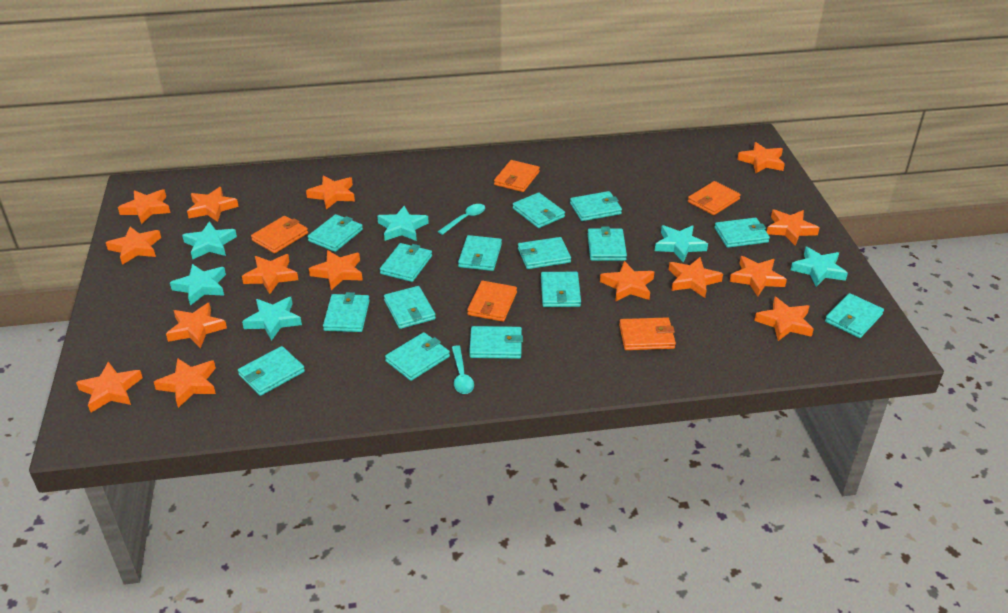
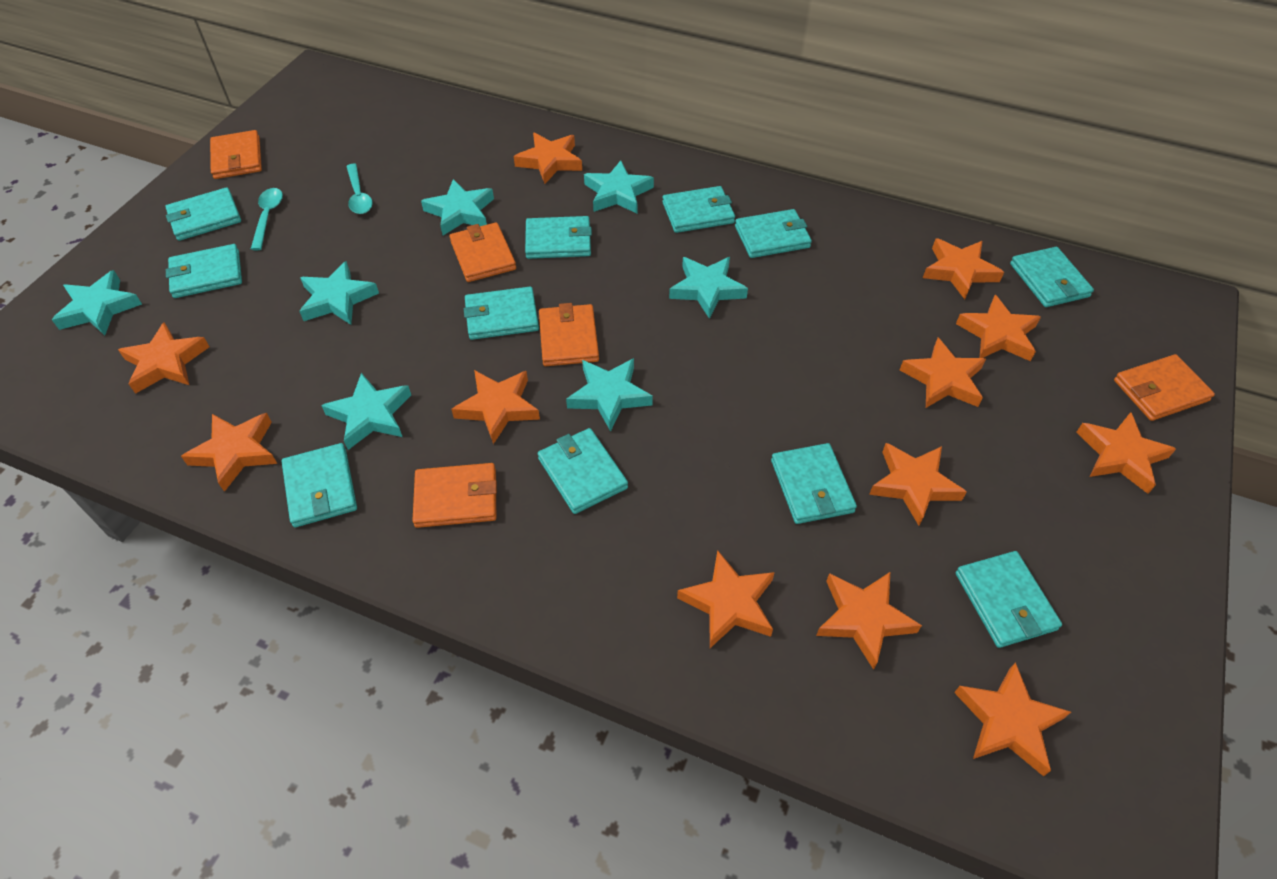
orange star: 15 -> 12
turquoise star: 6 -> 7
turquoise wallet: 15 -> 11

